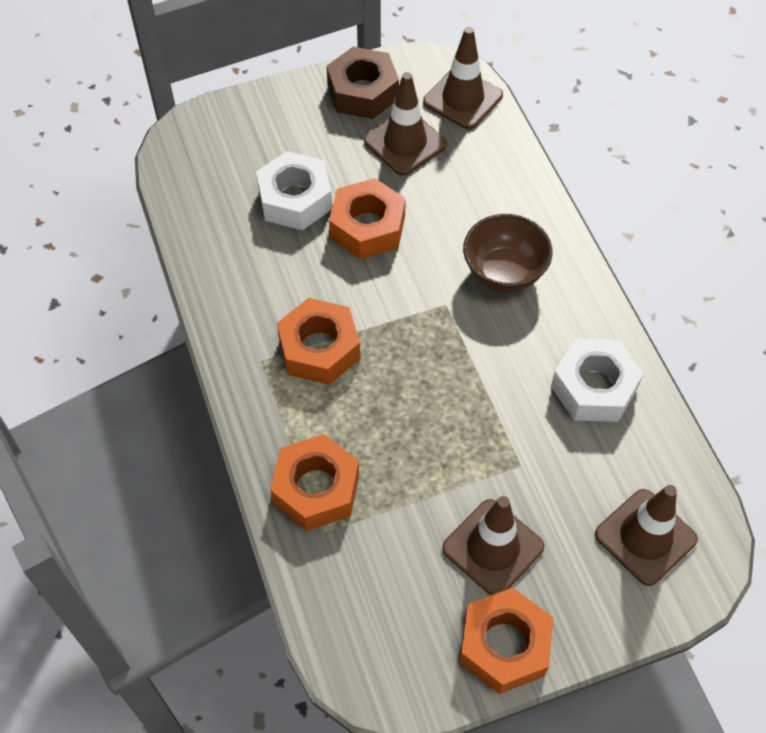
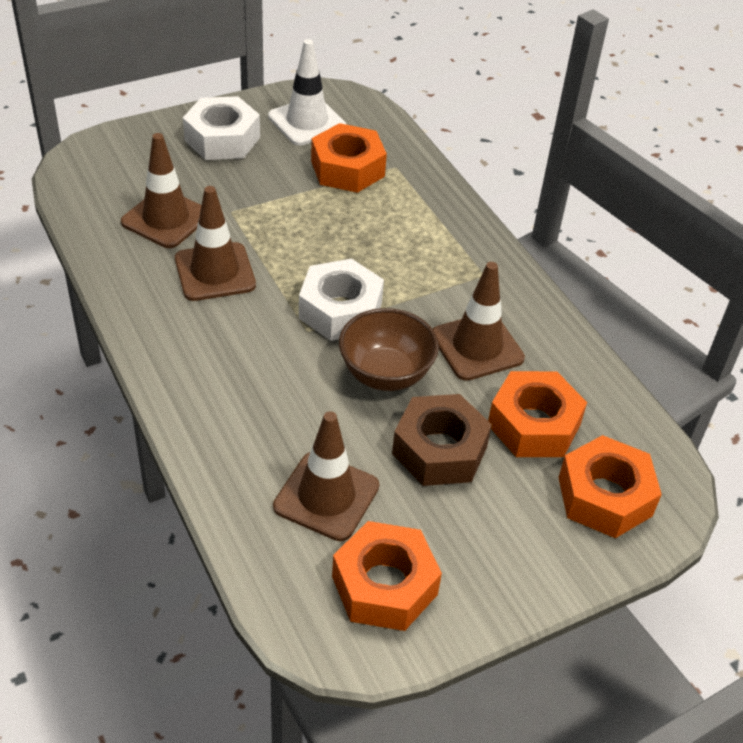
white traffic cone: 0 -> 1

